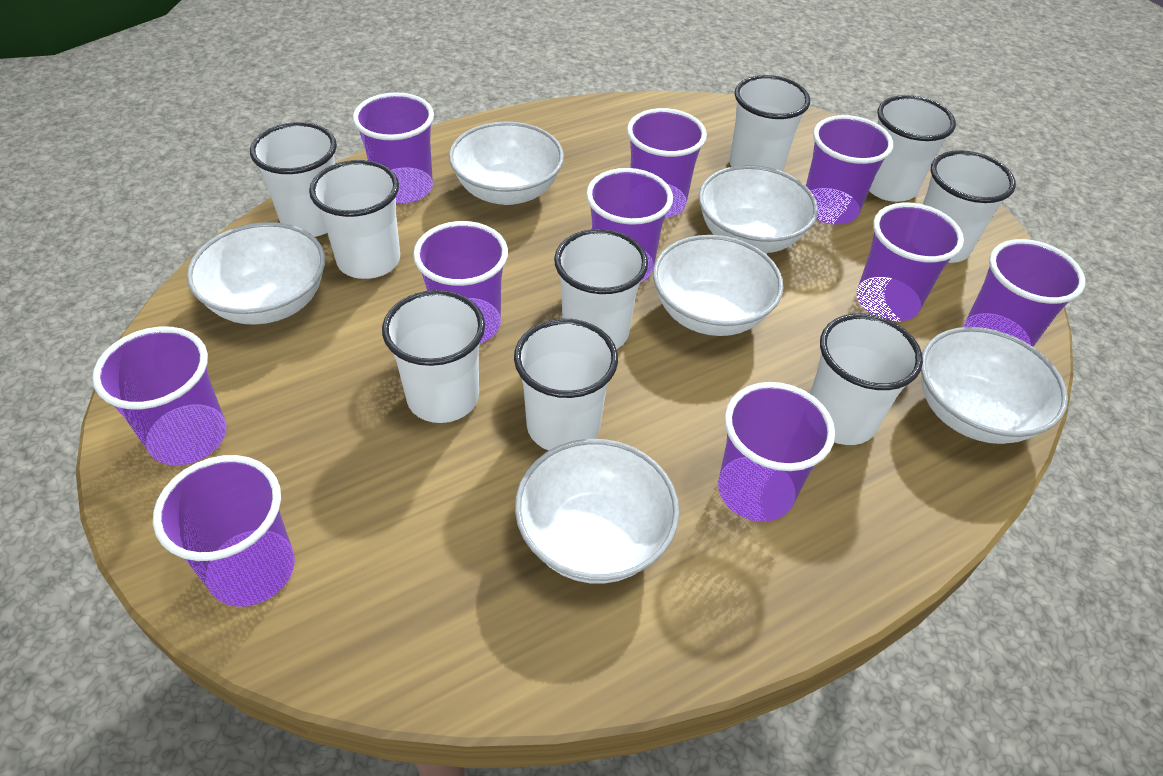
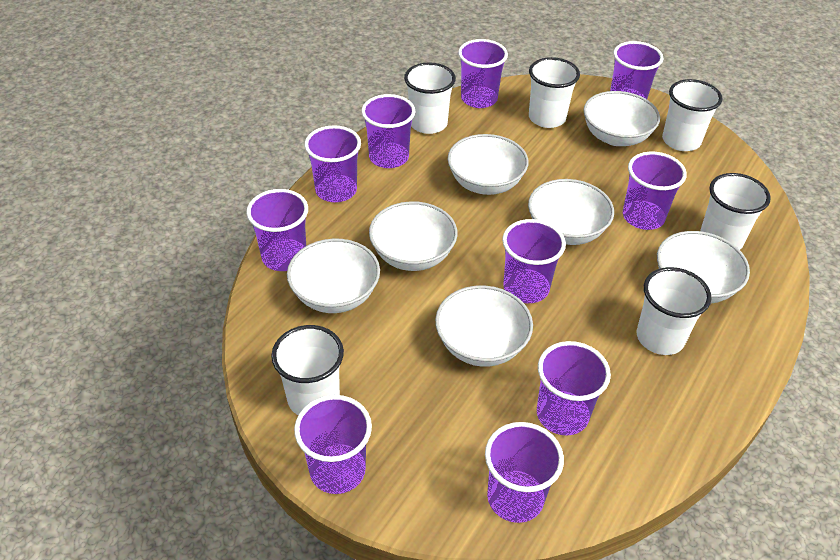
white bowl: 6 -> 7
white cup: 9 -> 6

